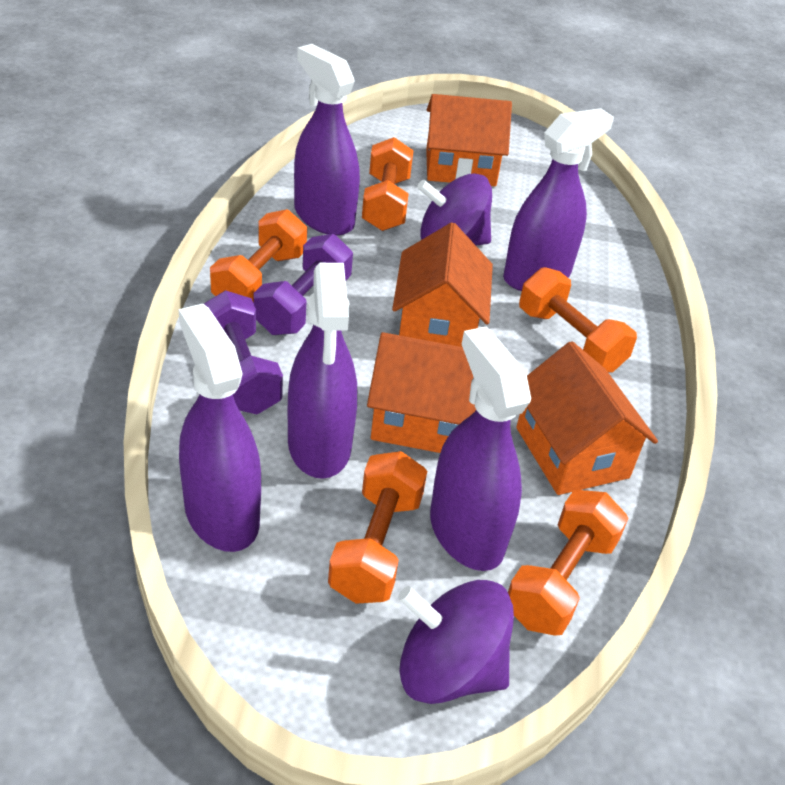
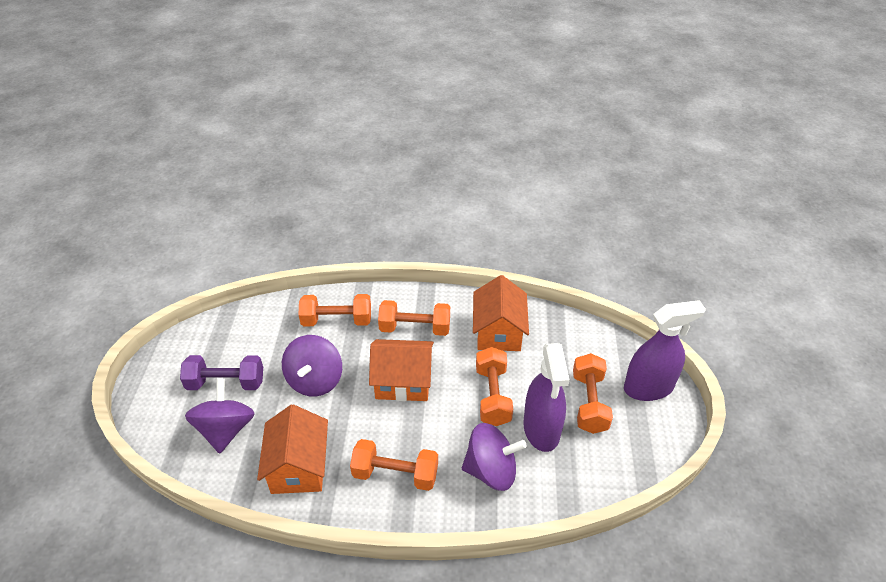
orange house: 4 -> 3
purple dumbbell: 2 -> 1
purple spinning top: 2 -> 3
purple spray bottle: 5 -> 2

